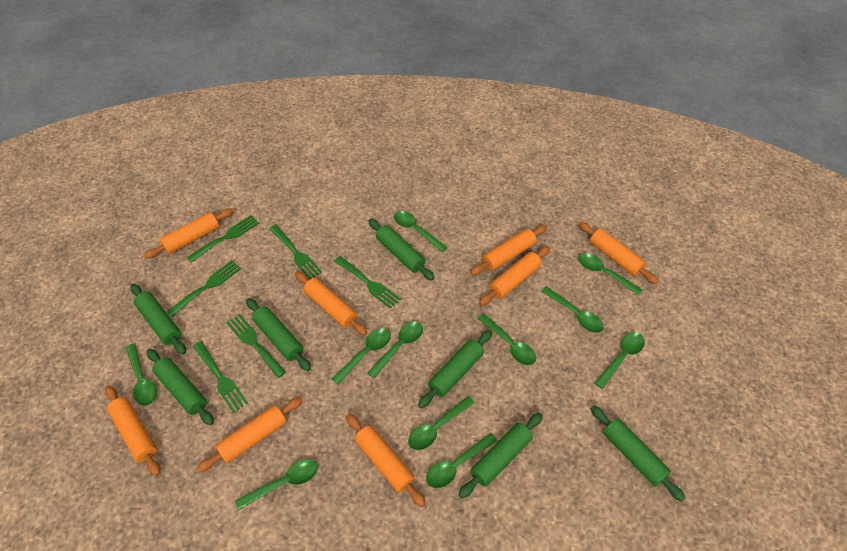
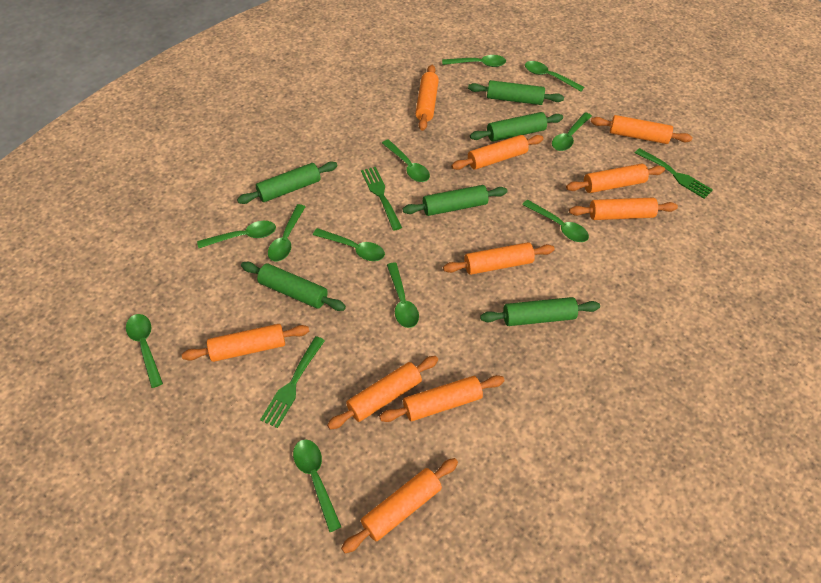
green fork: 6 -> 3
green rolling pin: 7 -> 6
orange rolling pin: 8 -> 10

